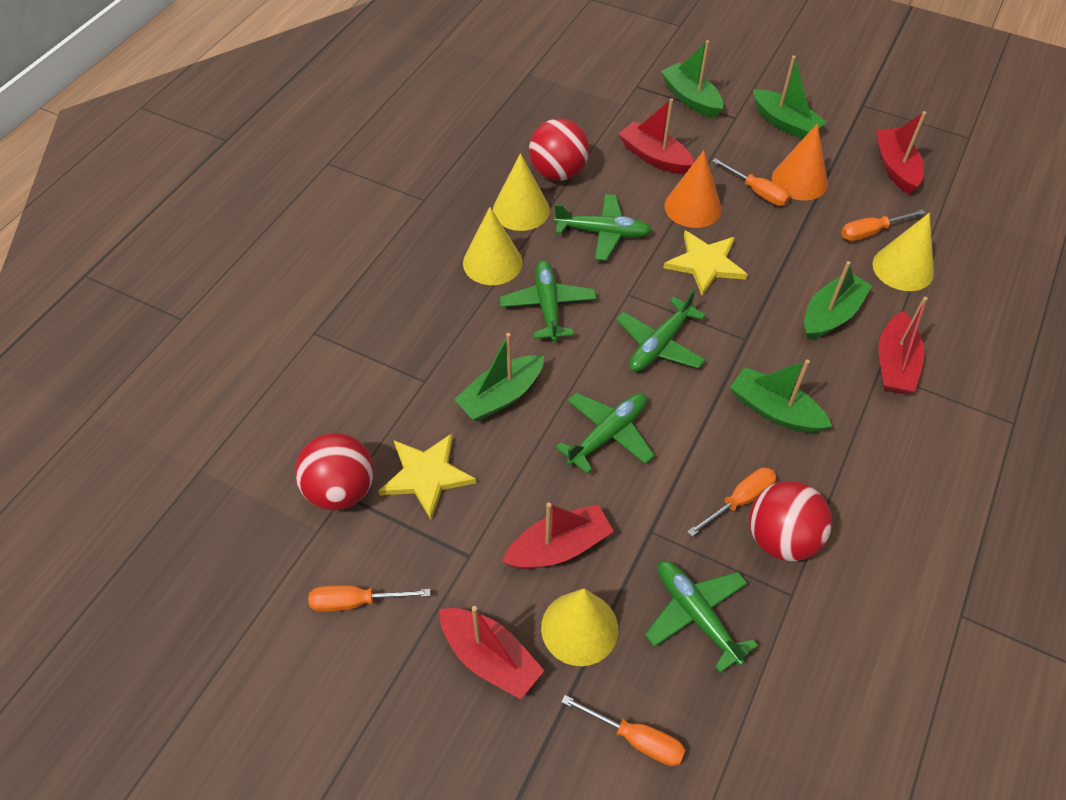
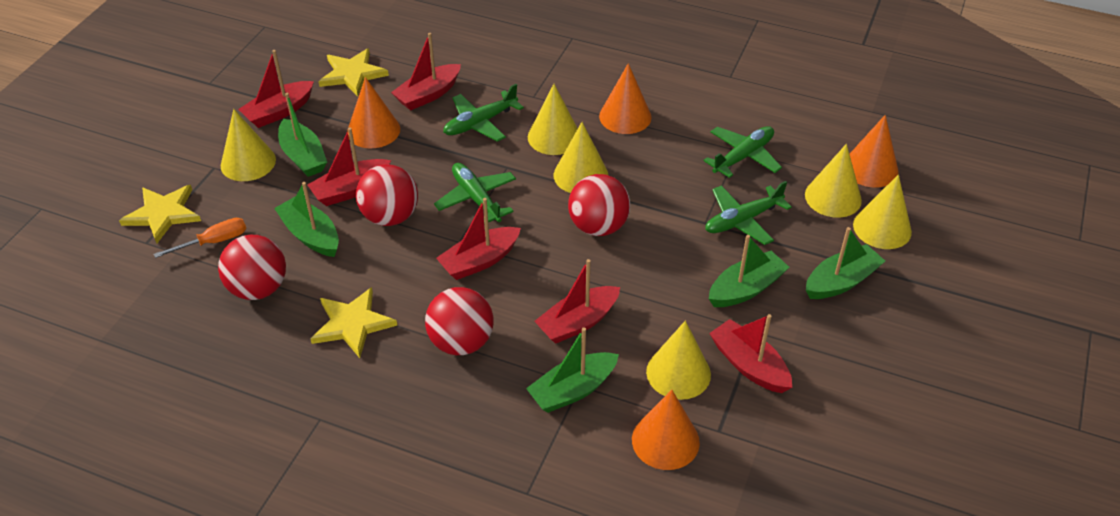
green plane: 5 -> 4
orange cone: 2 -> 4
orange screwdriver: 5 -> 1
red ball: 3 -> 4
red boat: 5 -> 6
yellow cone: 4 -> 6
yellow star: 2 -> 3

